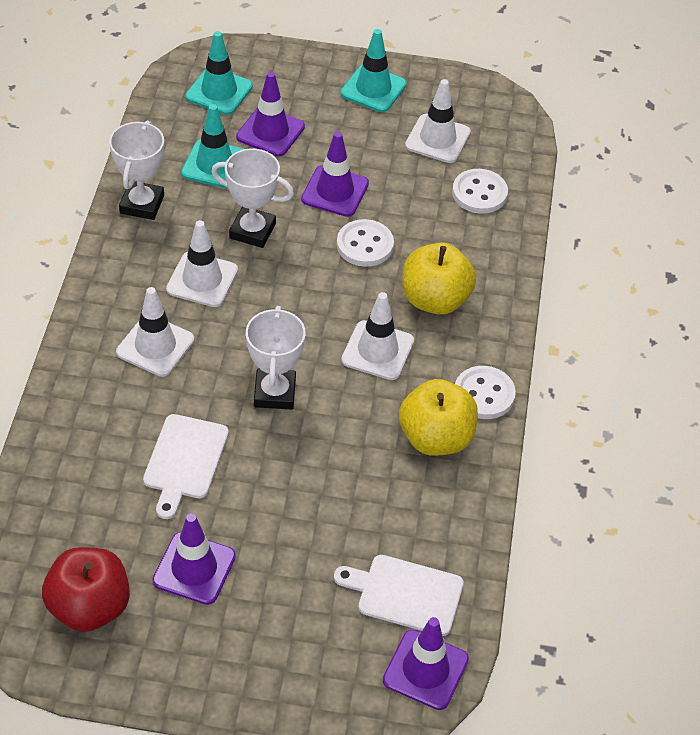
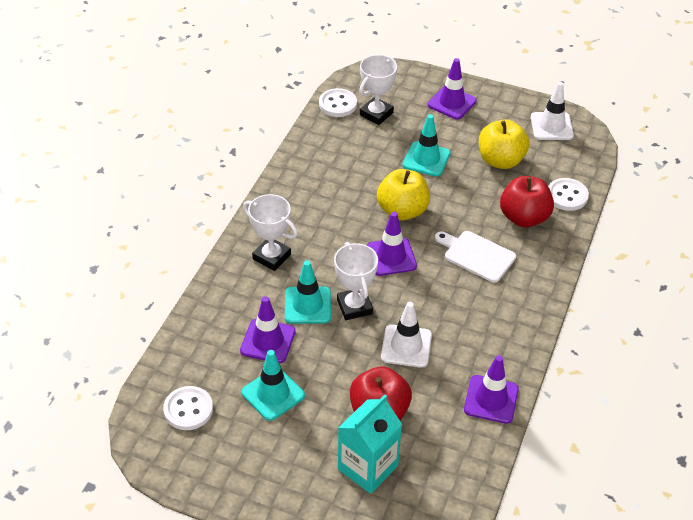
red apple: 1 -> 2
turquoise carton: 0 -> 1
white cutting board: 2 -> 1
white traffic cone: 4 -> 2

